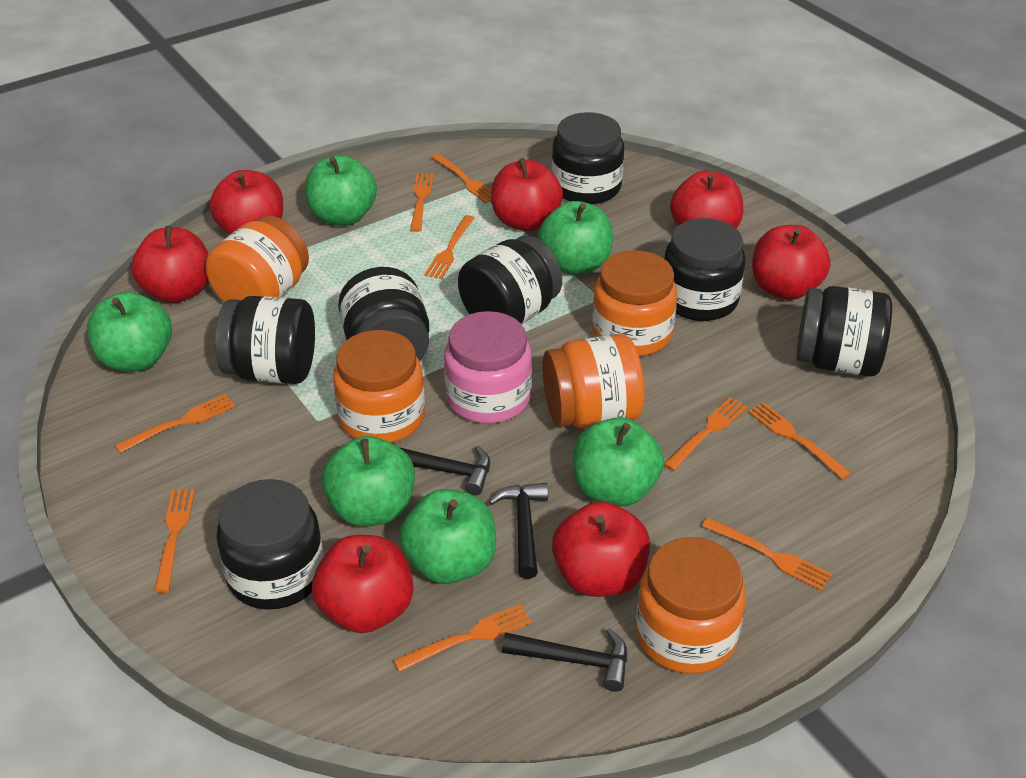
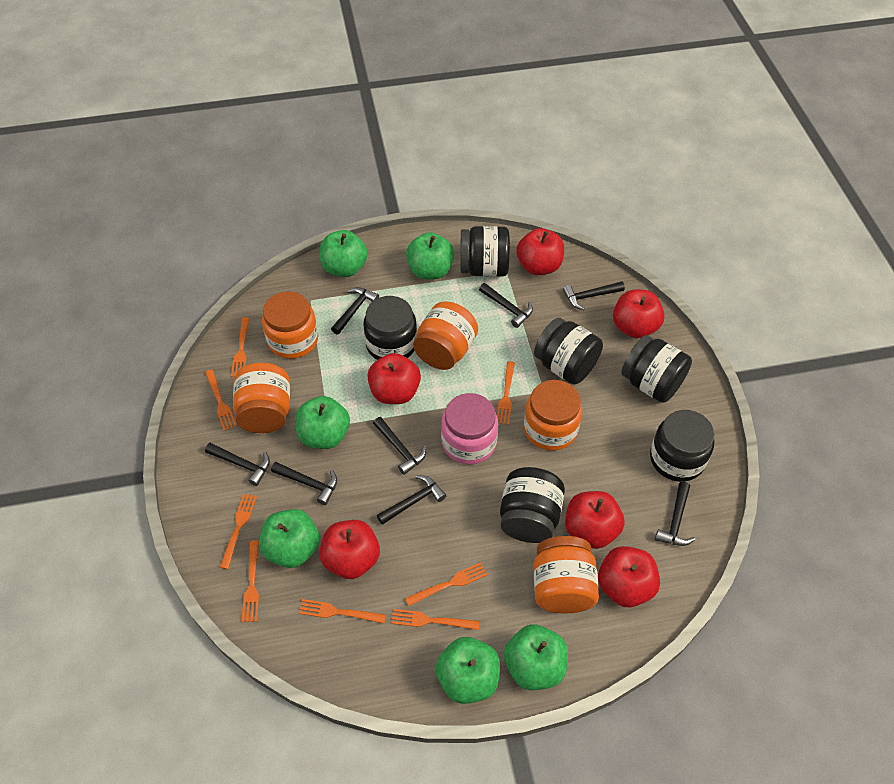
black hammer: 3 -> 8
black jar: 7 -> 6
orange fork: 9 -> 8
red apple: 7 -> 6

